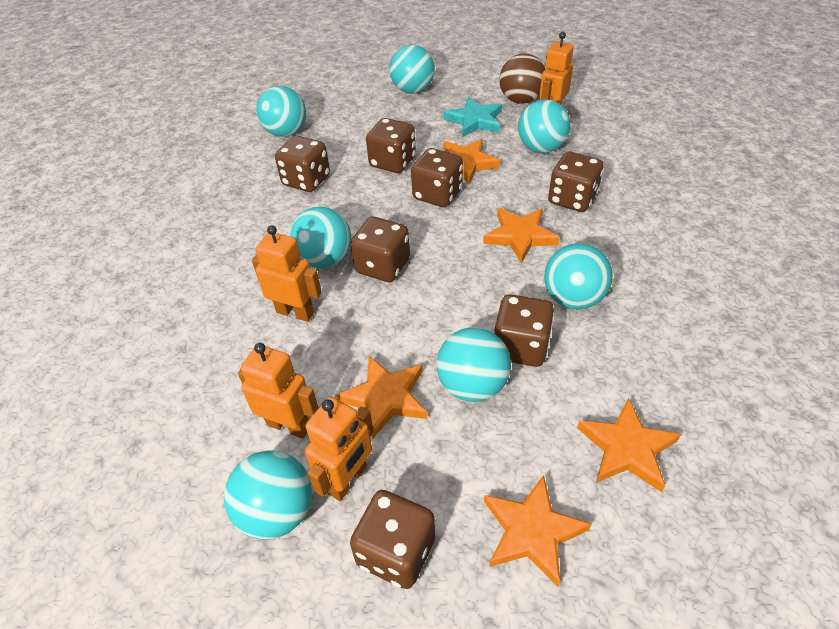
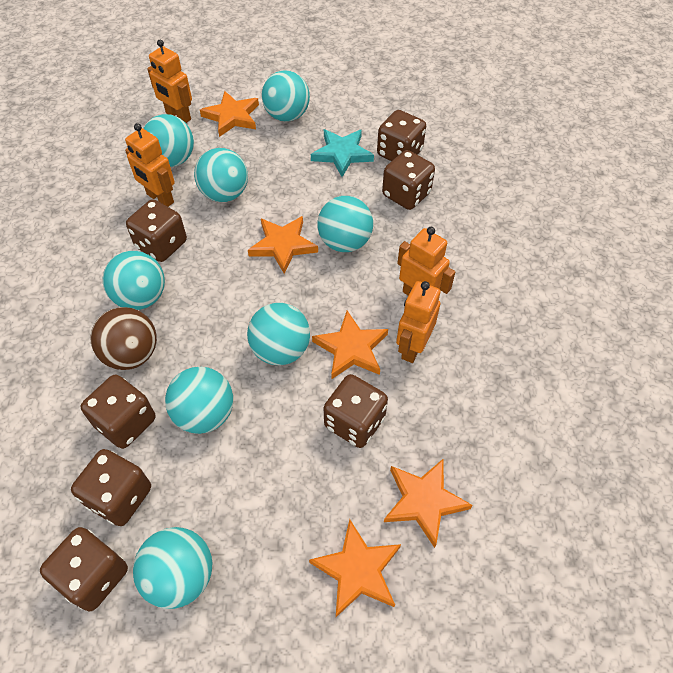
turquoise ball: 7 -> 8

